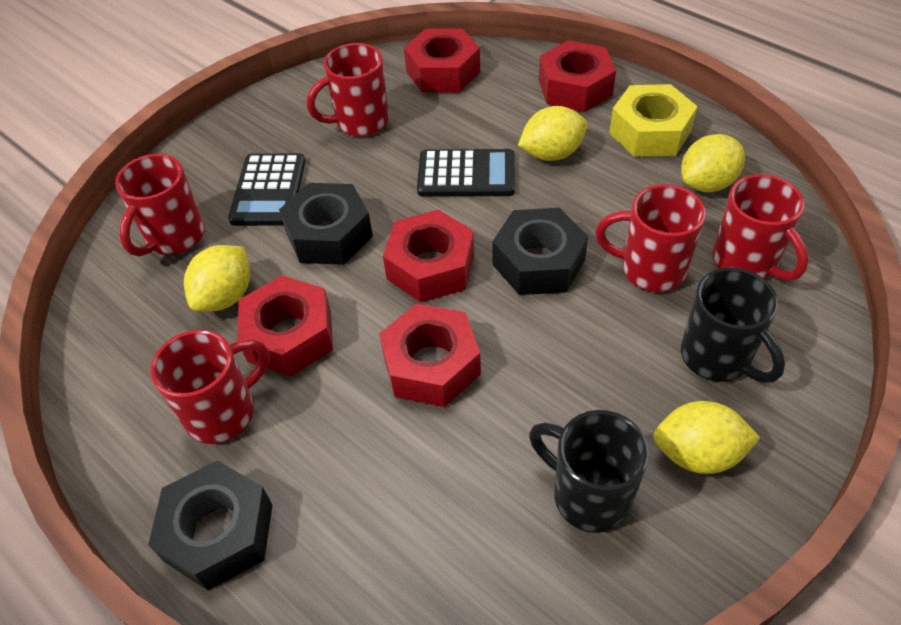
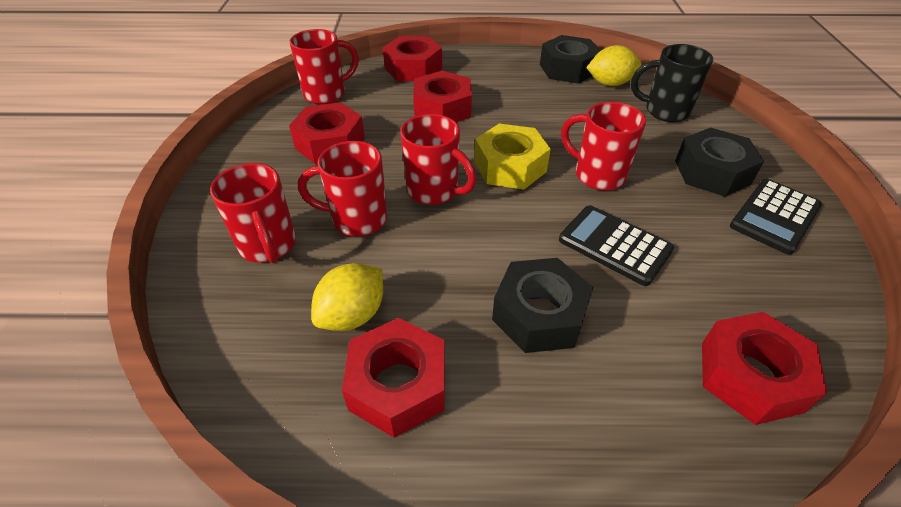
black mug: 2 -> 1
yellow lemon: 4 -> 2

